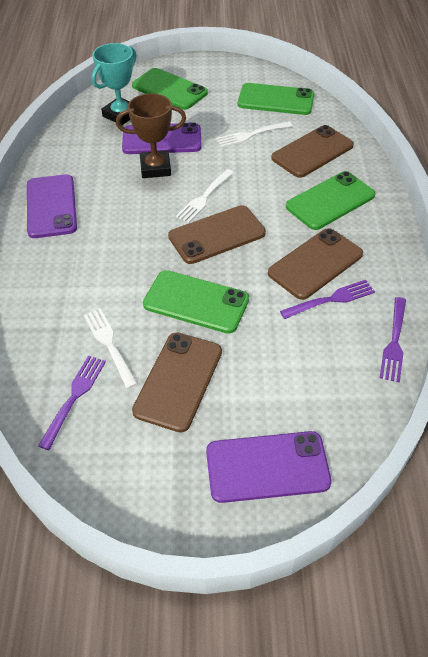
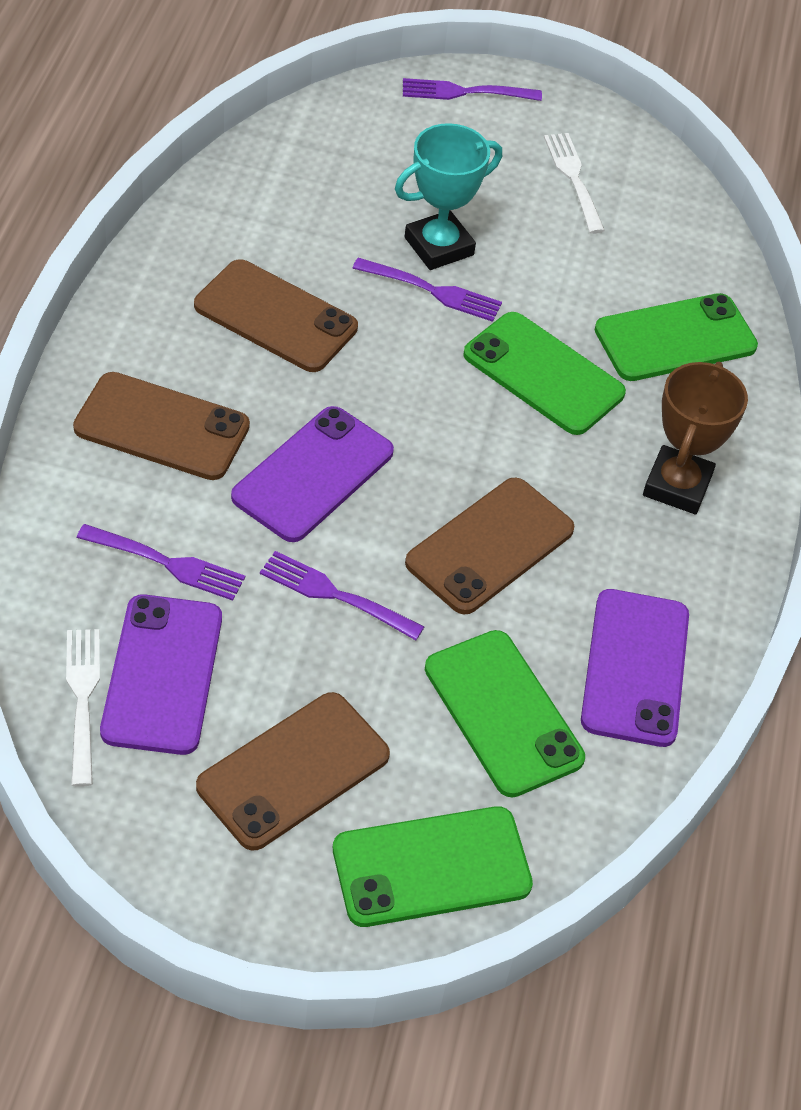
purple fork: 3 -> 4
white fork: 3 -> 2

